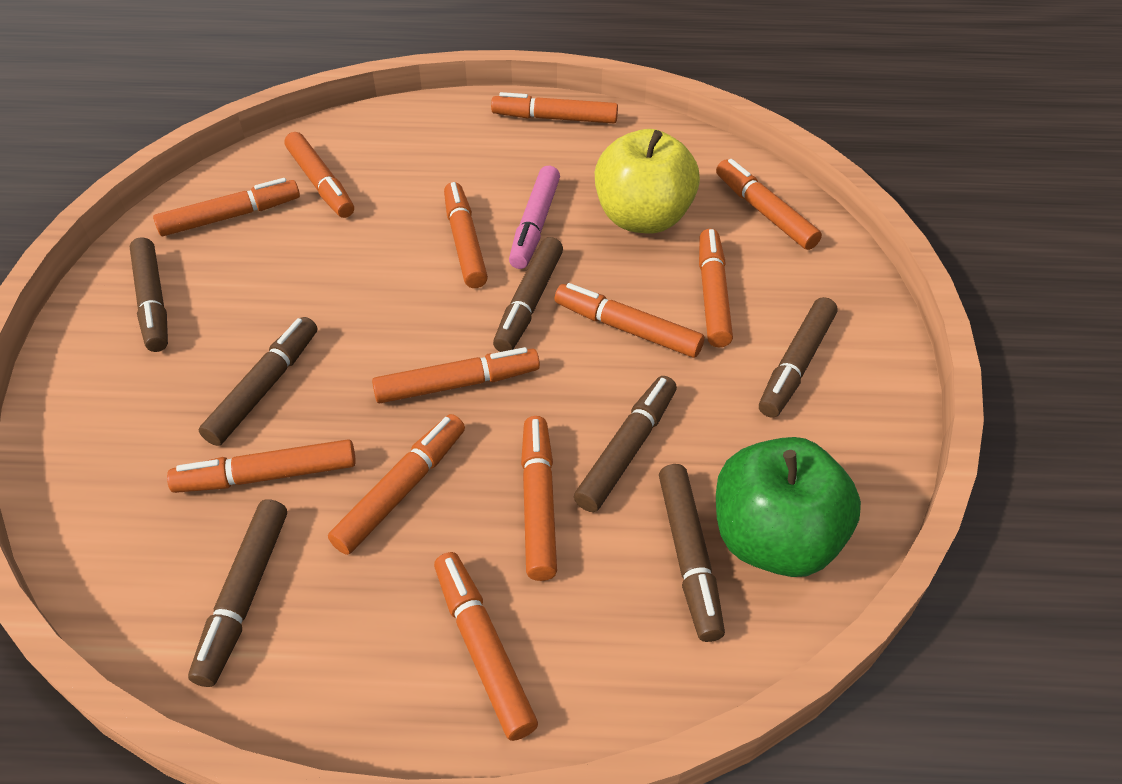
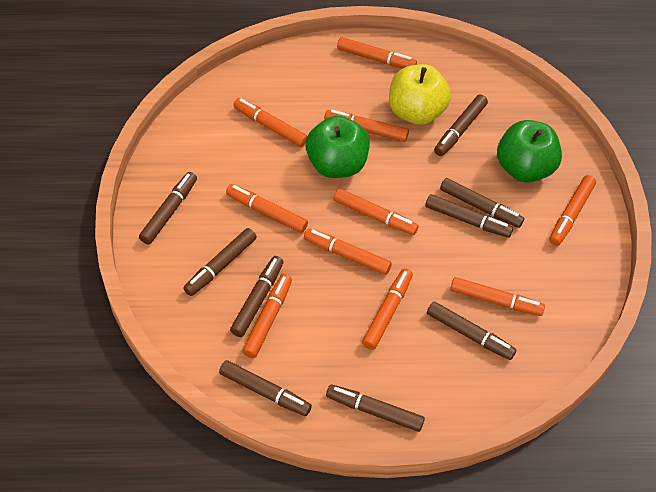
brown marker: 7 -> 9
green apple: 1 -> 2
orange marker: 12 -> 10
pink marker: 1 -> 0

